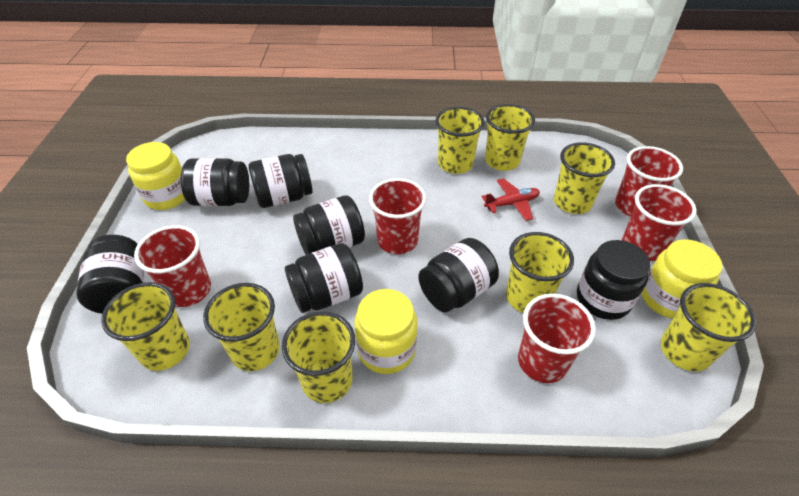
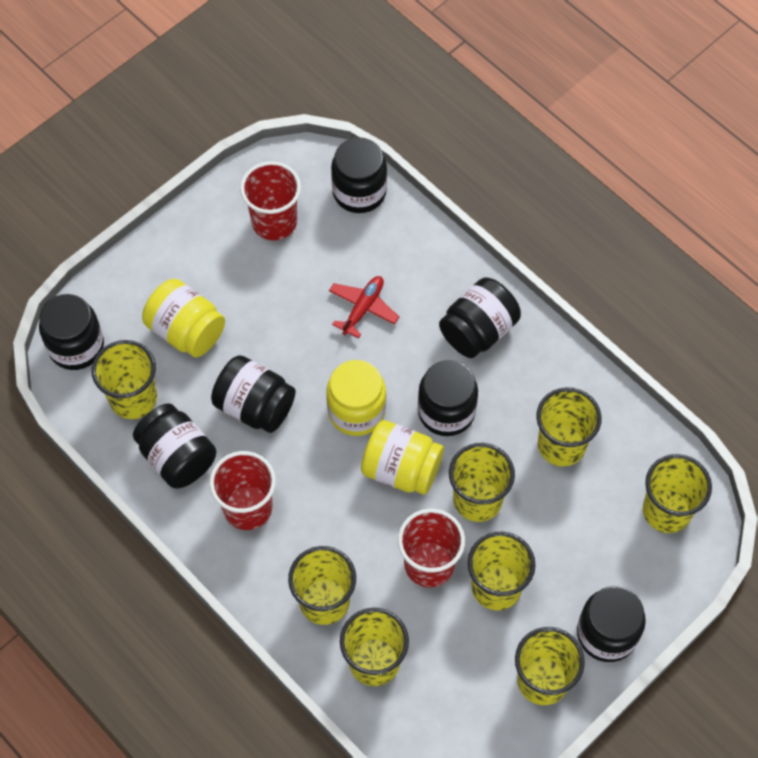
red cup: 5 -> 3

